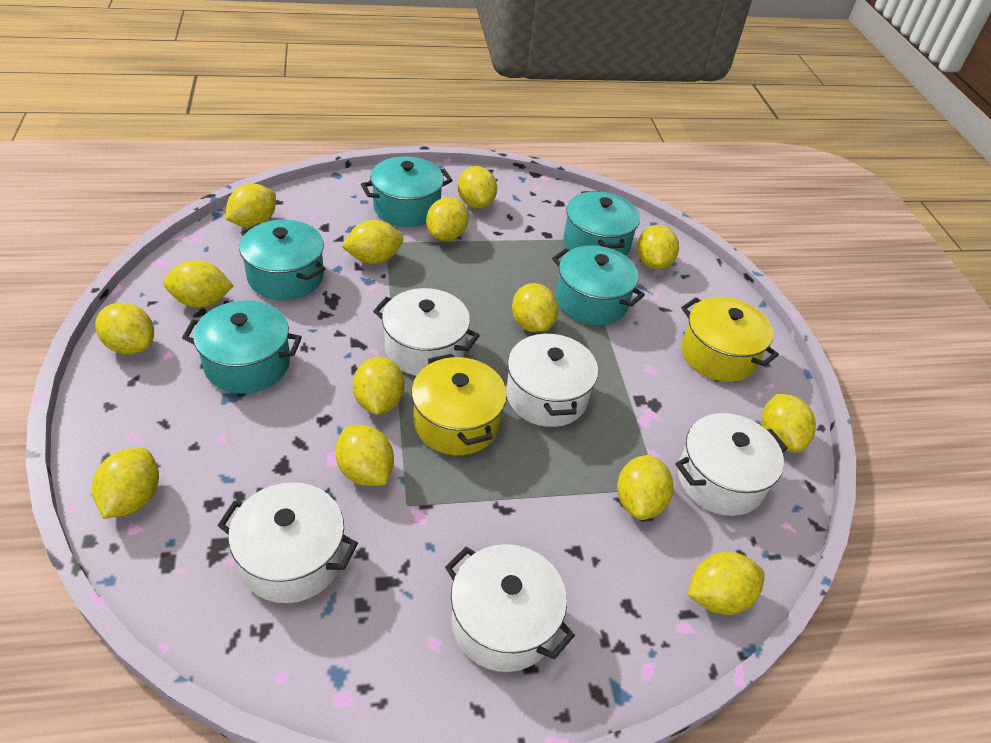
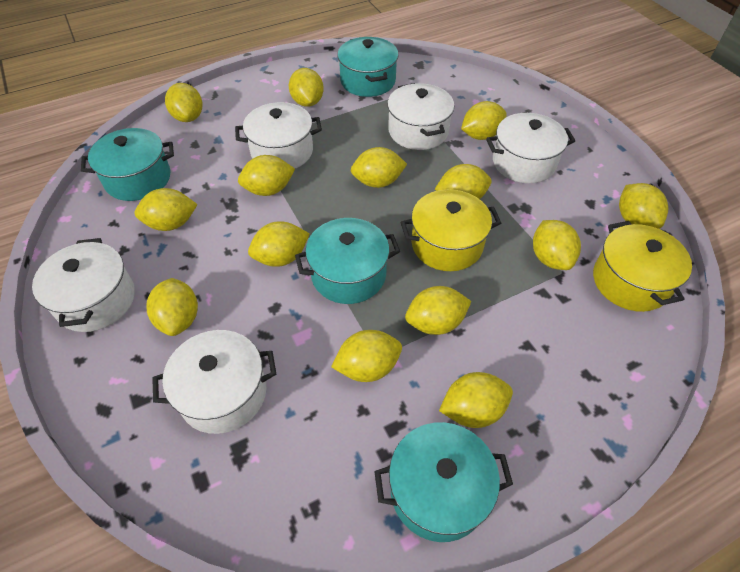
turquoise pot: 5 -> 4

